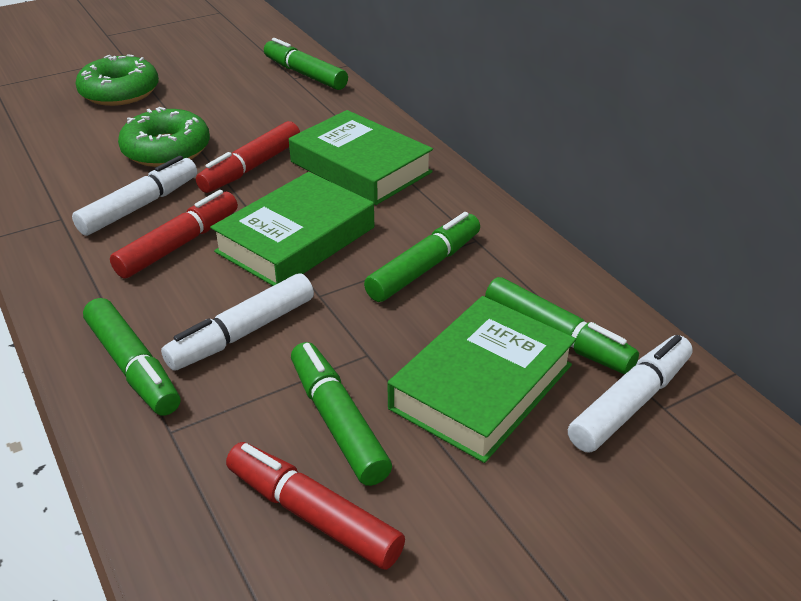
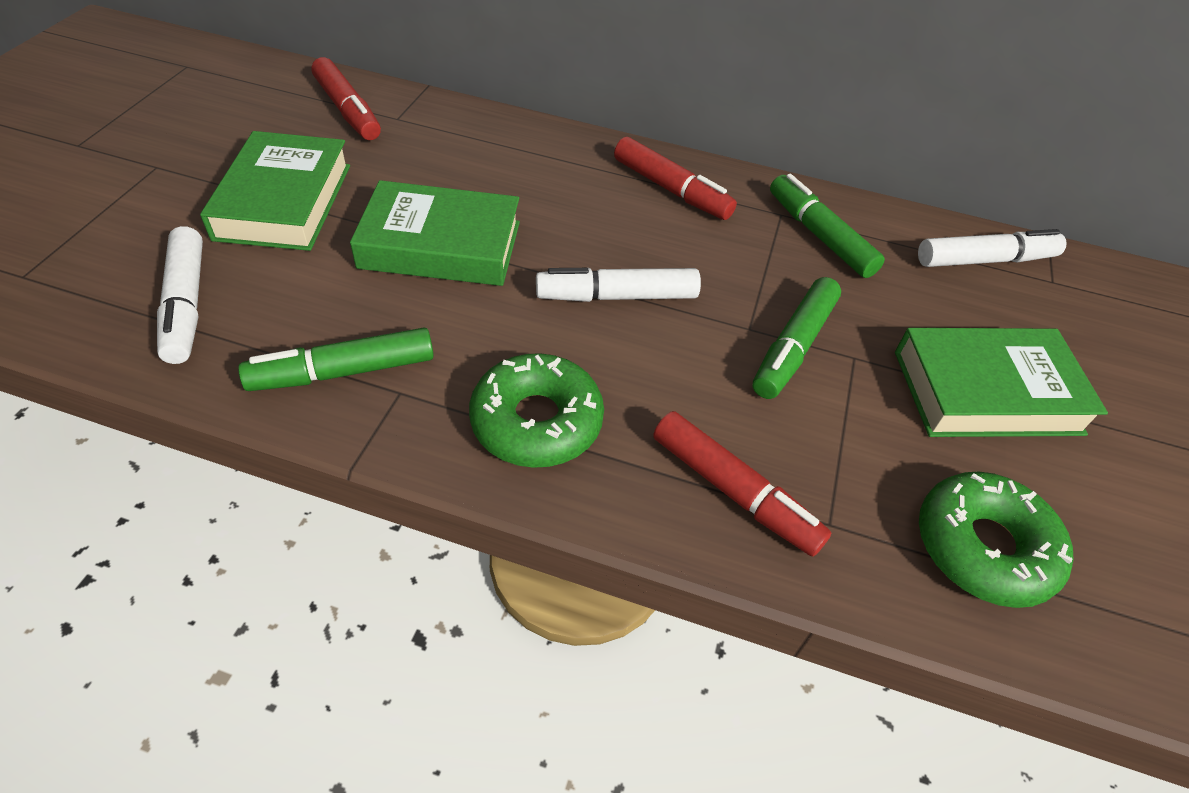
green marker: 5 -> 3

